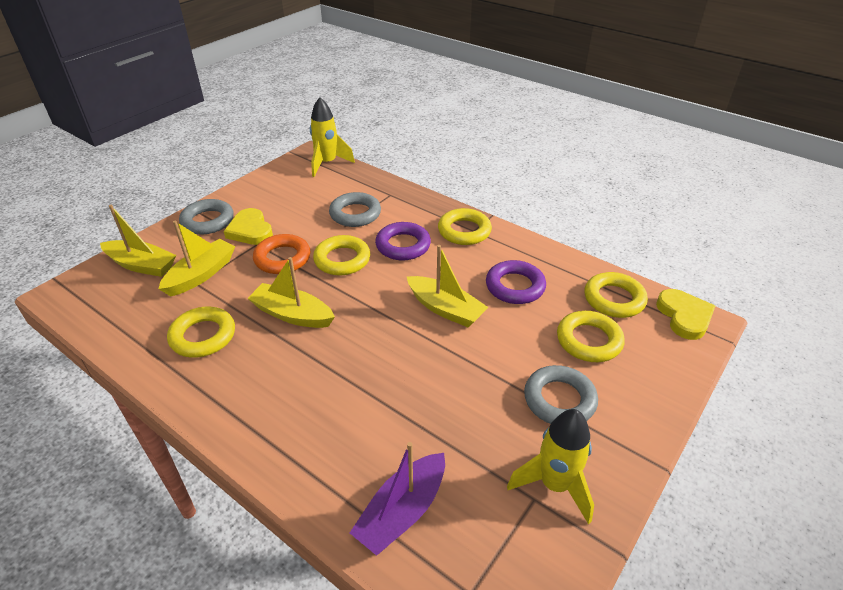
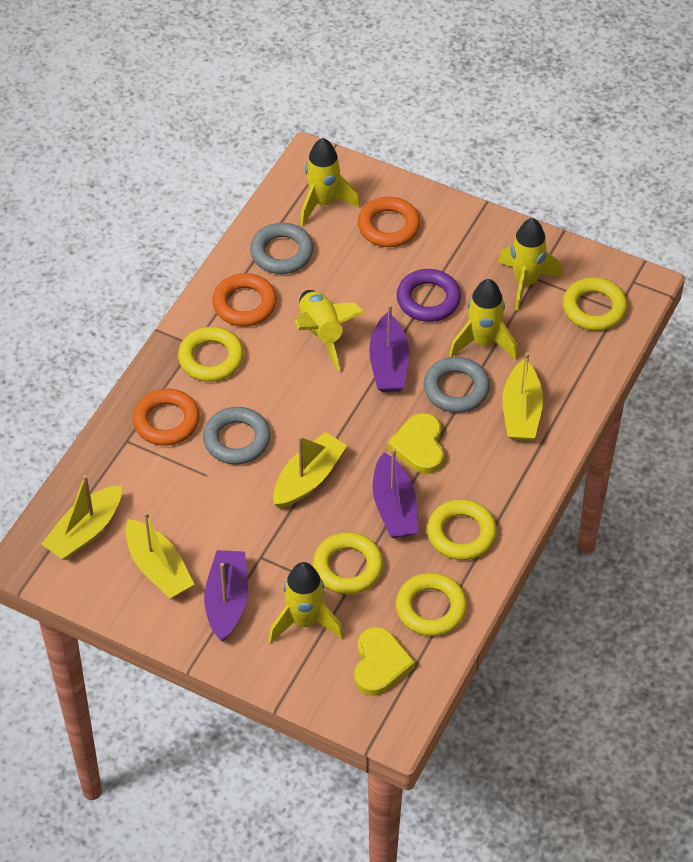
orange ring: 1 -> 3
purple boat: 1 -> 3
purple ring: 2 -> 1
yellow rocket: 2 -> 5

